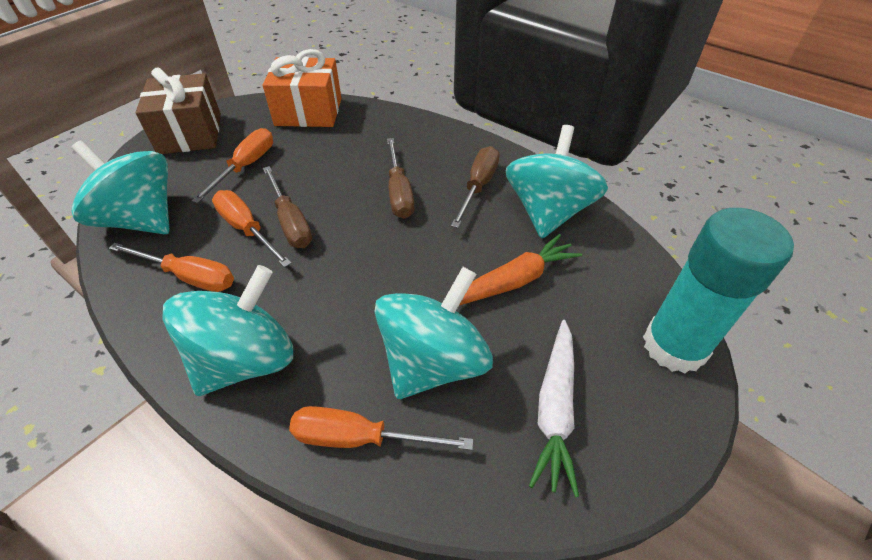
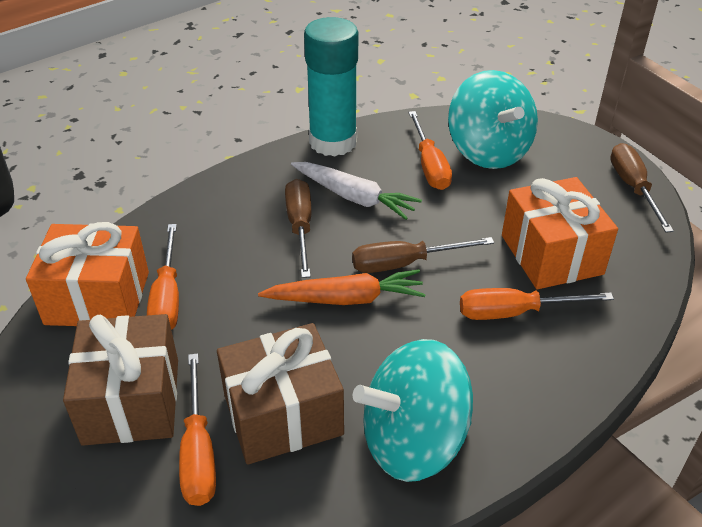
brown gift: 1 -> 2
orange gift: 1 -> 2
turquoise spinning top: 4 -> 2

